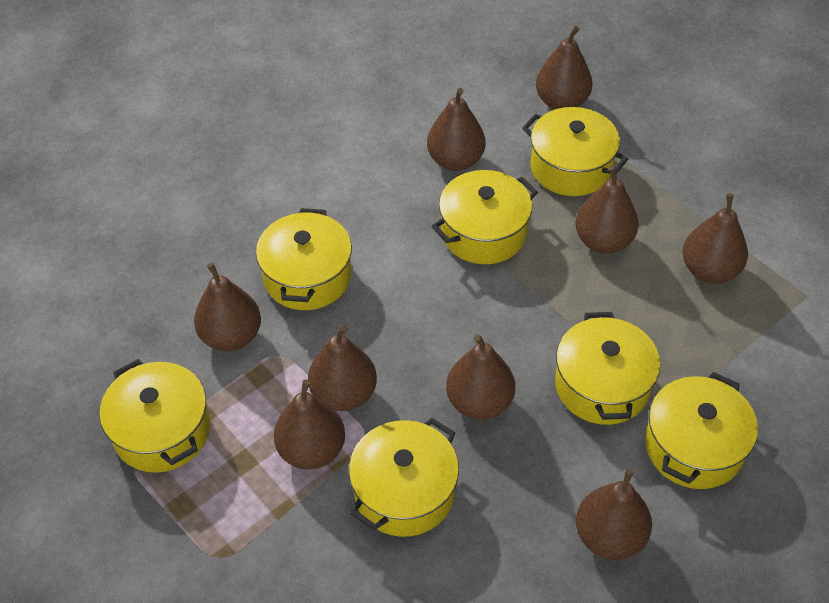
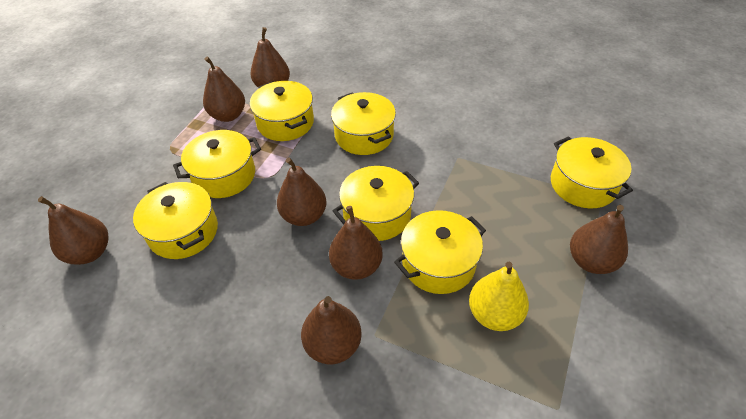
brown pear: 9 -> 7
yellow pear: 0 -> 1

